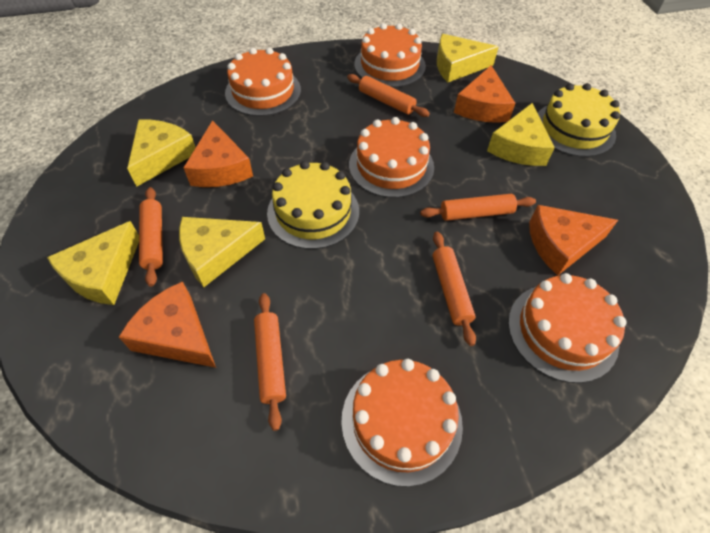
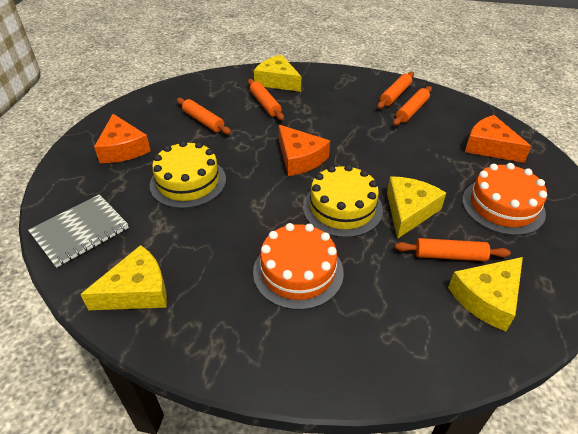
grey notebook: 0 -> 1
orange cake: 5 -> 2
orange cheese: 4 -> 3
yellow cheese: 5 -> 4

